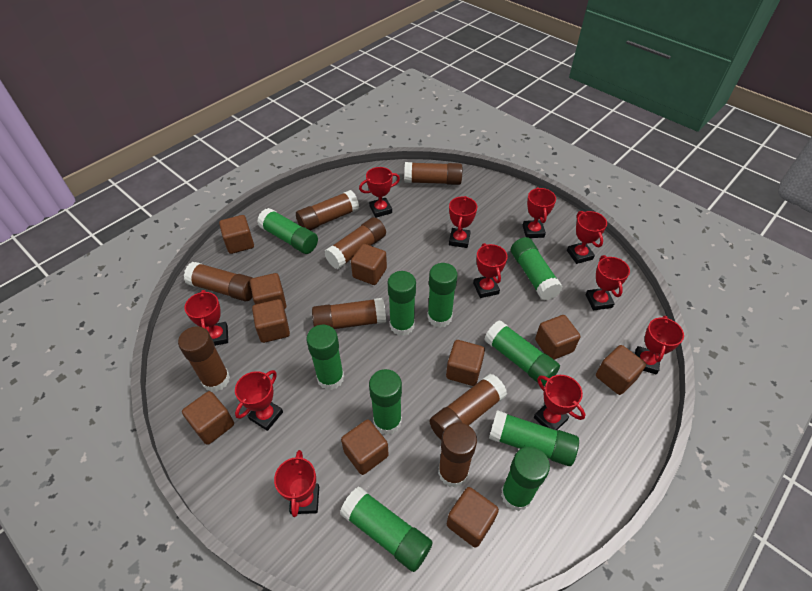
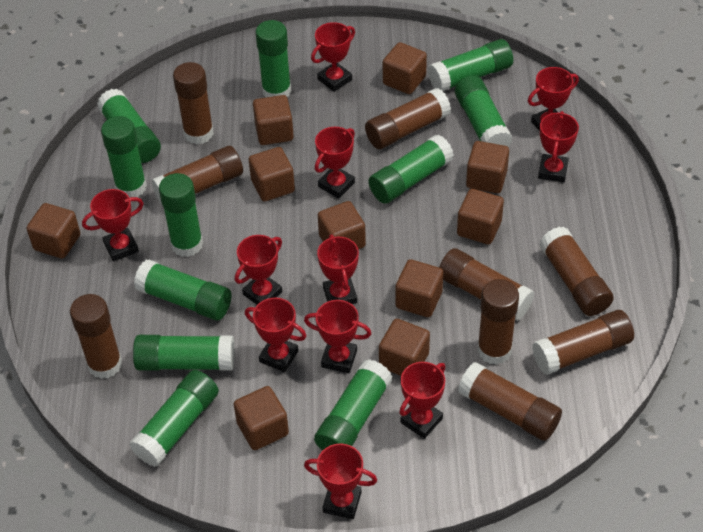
brown glue stick: 8 -> 9
green glue stick: 10 -> 11

